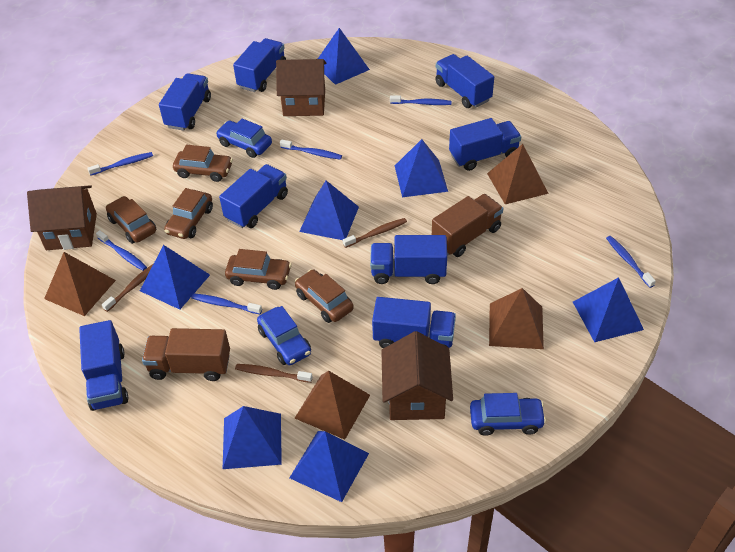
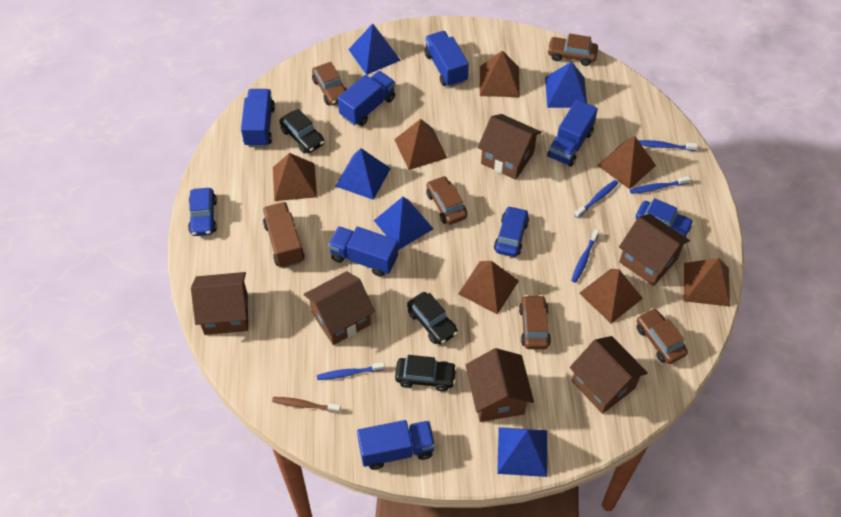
black car: 0 -> 3
blue pyramid: 7 -> 5
blue toothbrush: 6 -> 5
blue truck: 8 -> 6
brown house: 3 -> 6
brown pyramid: 4 -> 7
brown toothbrush: 3 -> 1
brown truck: 2 -> 1

